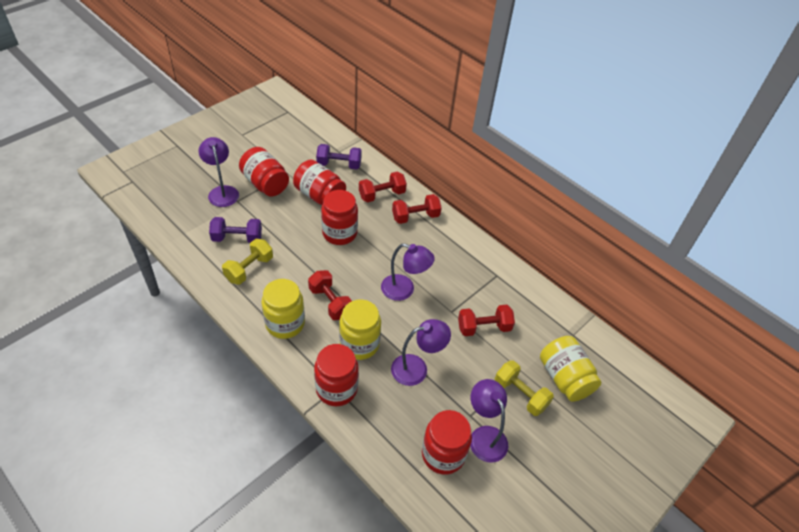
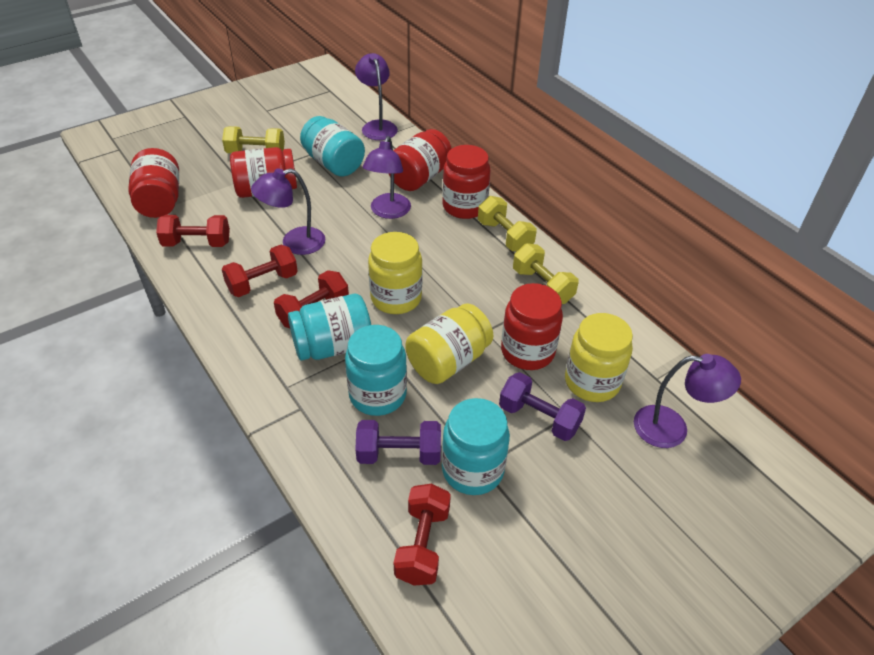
turquoise jar: 0 -> 4
yellow dumbbell: 2 -> 3

